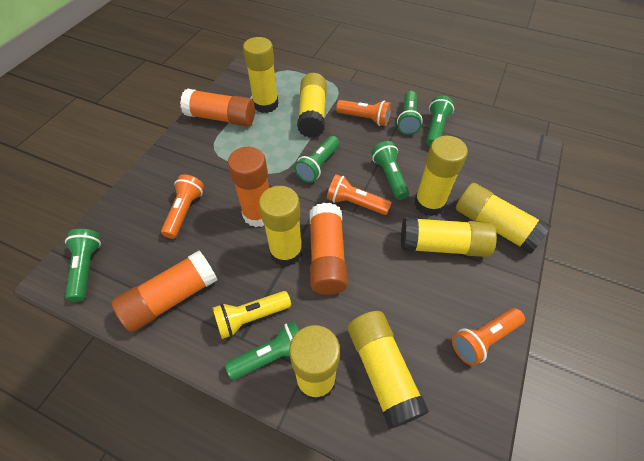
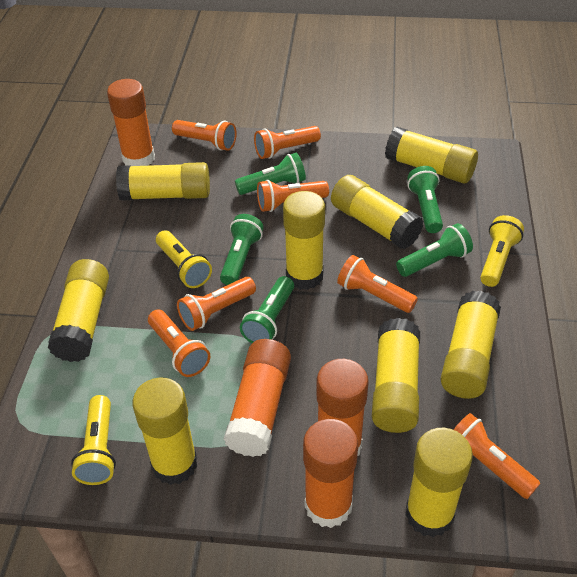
green flashlight: 6 -> 5
orange flashlight: 4 -> 7
yellow flashlight: 1 -> 3
yellow glue stick: 8 -> 9

